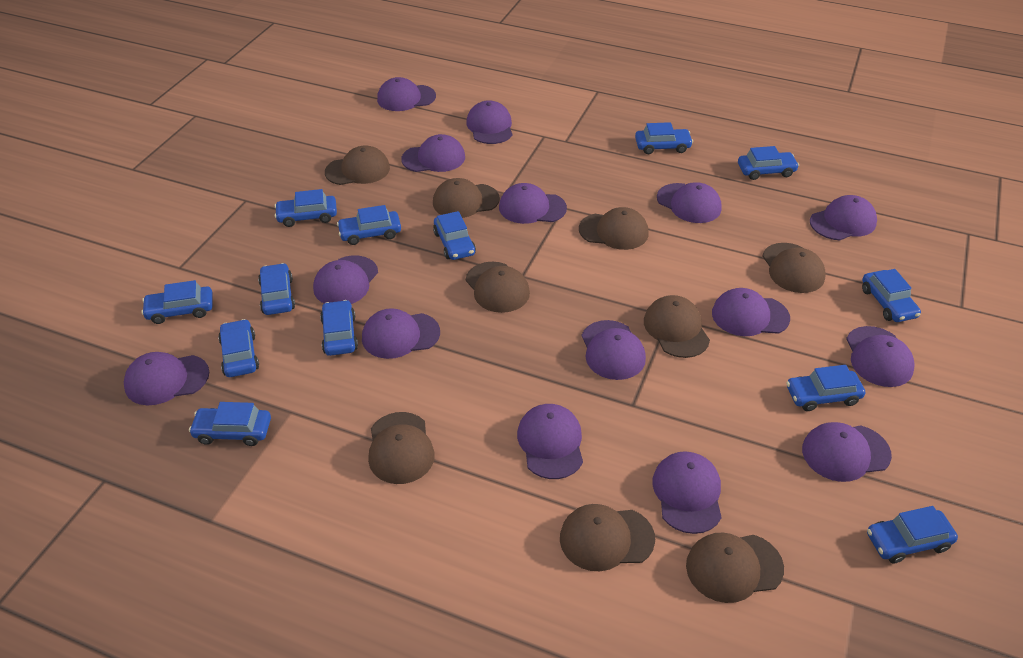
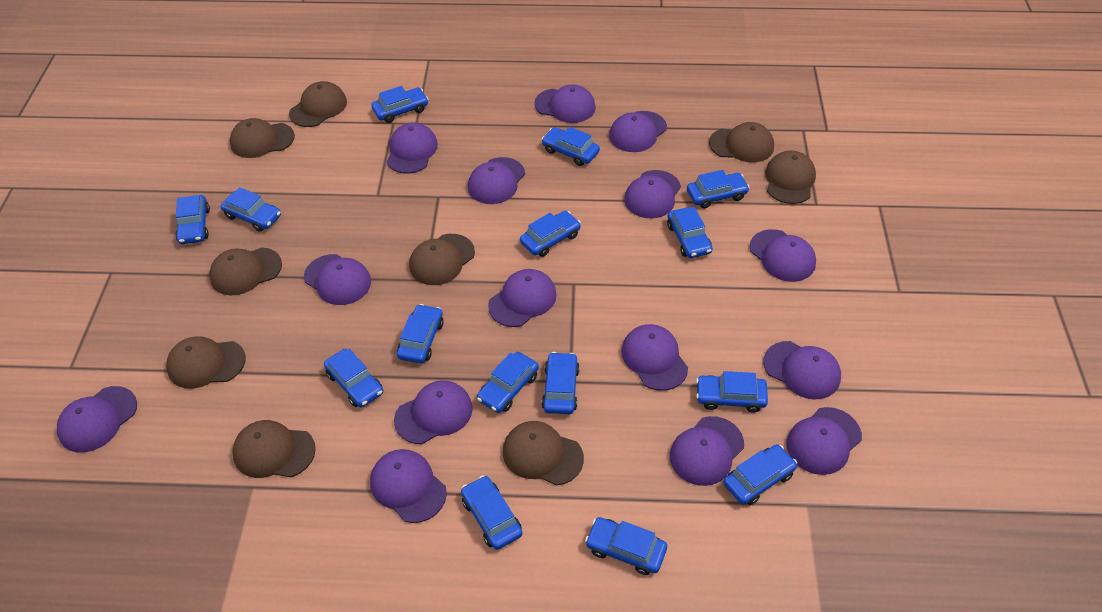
blue car: 13 -> 15

